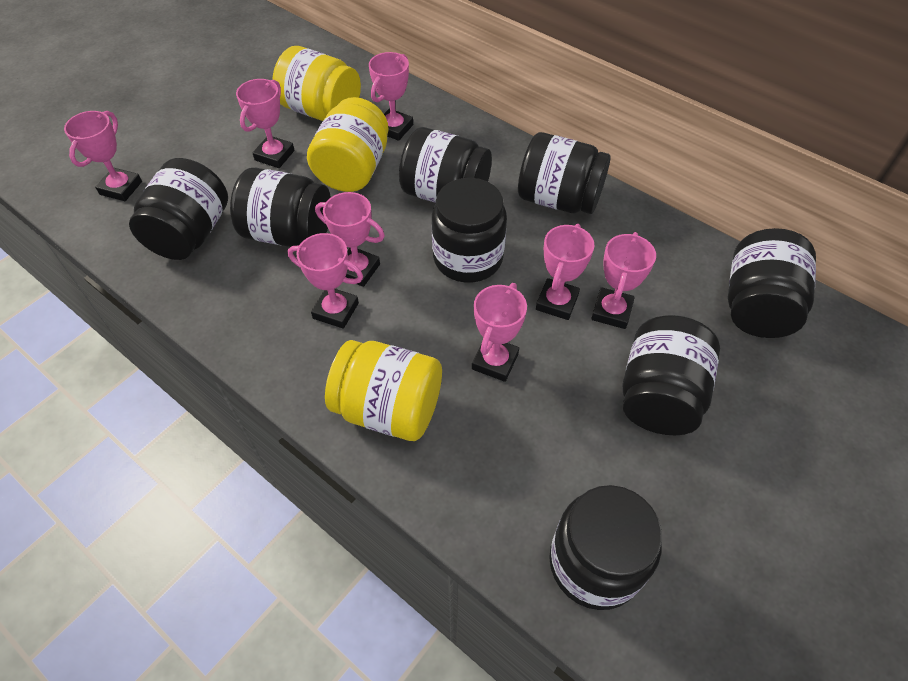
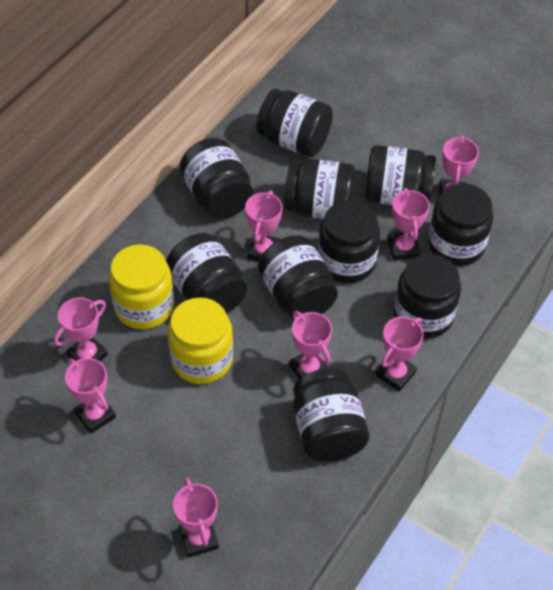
black jar: 8 -> 10
yellow jar: 3 -> 2

